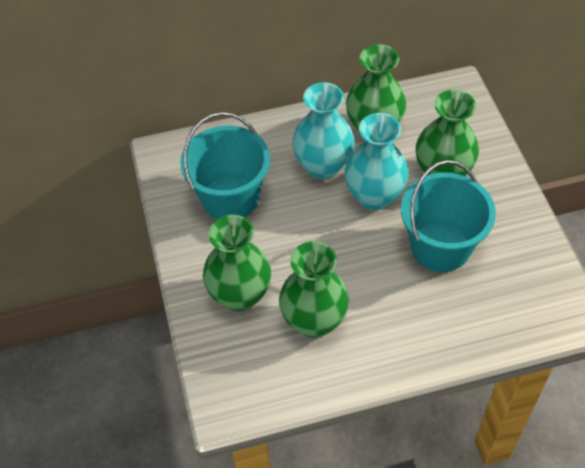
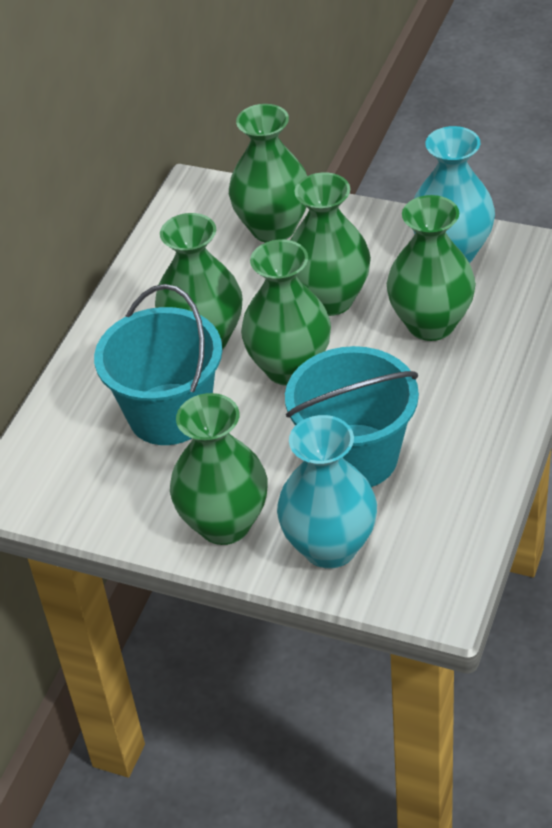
green vase: 4 -> 6

